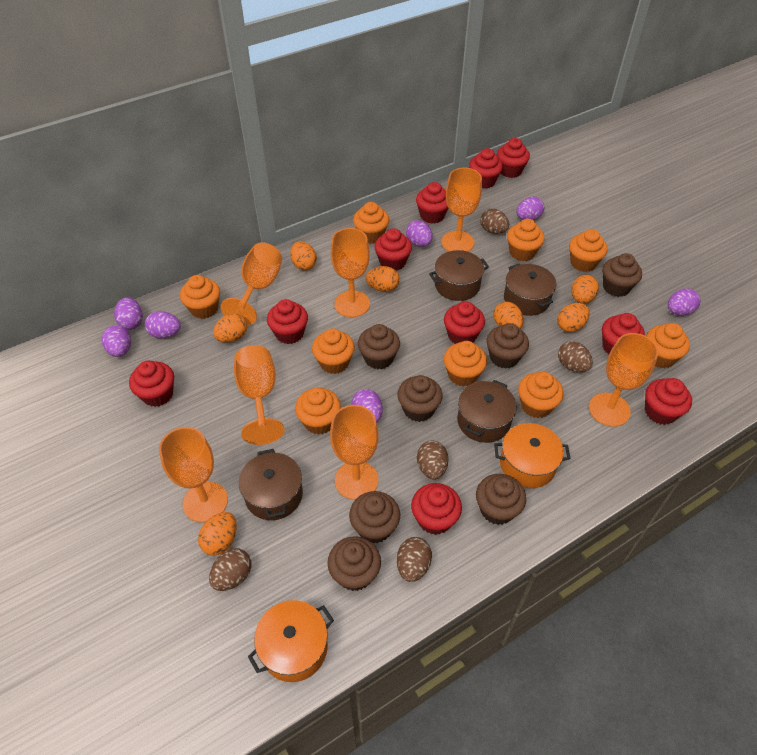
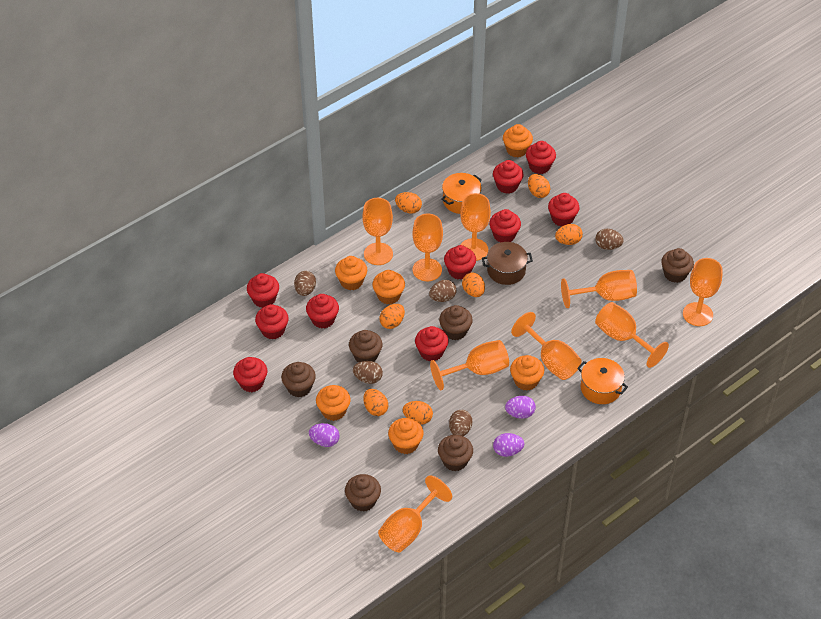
brown cupcake: 7 -> 6
brown pot: 4 -> 1
orange cupcake: 9 -> 6
orange goblet: 7 -> 9
purple egg: 7 -> 3

